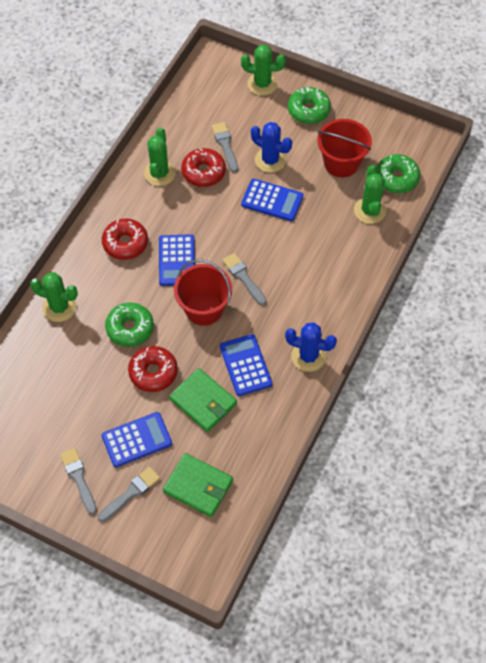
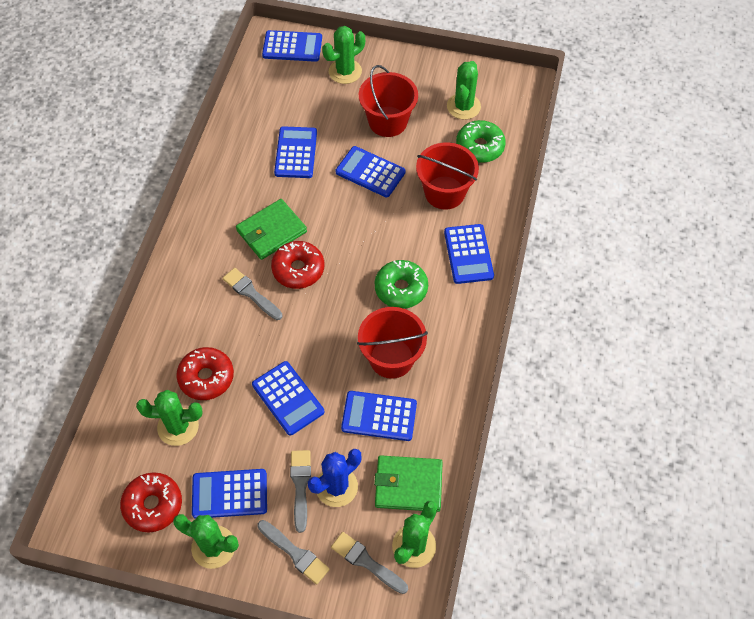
blue cactus: 2 -> 1
blue calculator: 4 -> 7
green cactus: 4 -> 5
green donut: 3 -> 2
red bucket: 2 -> 3

